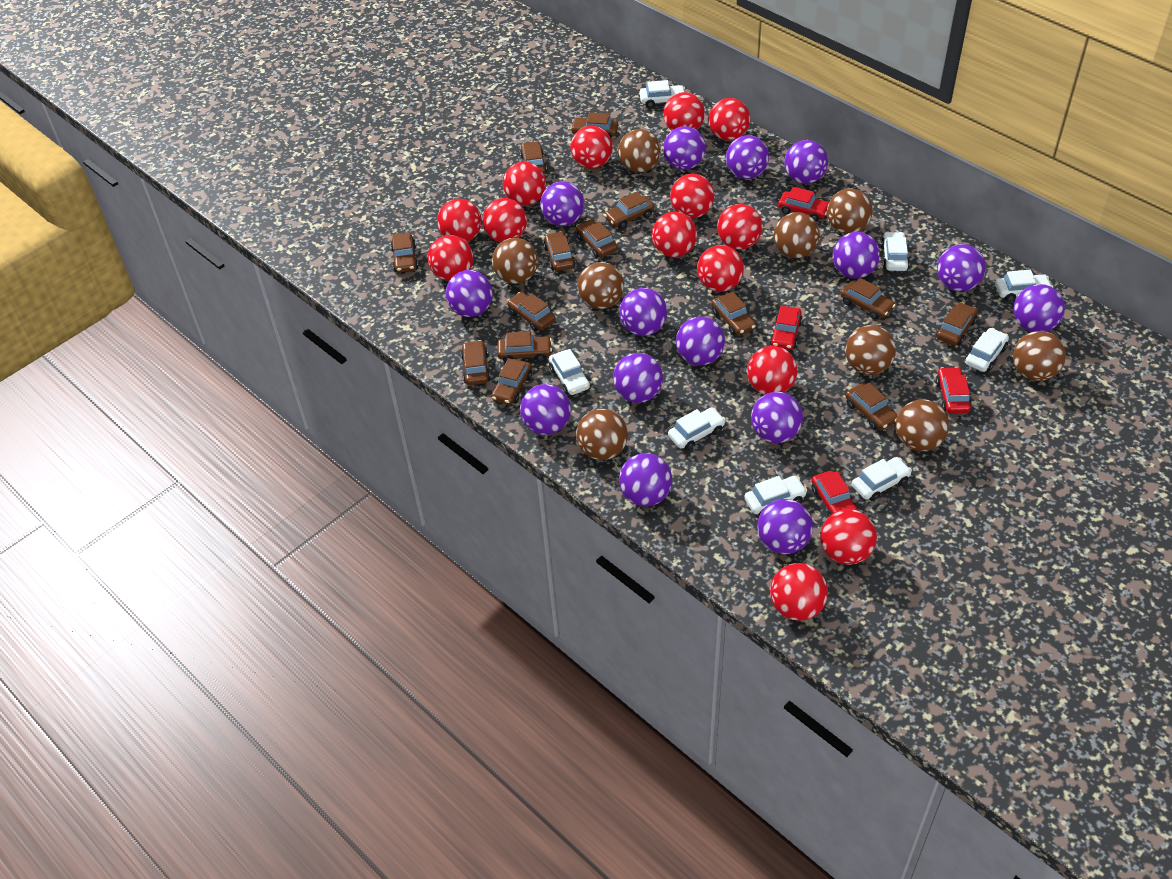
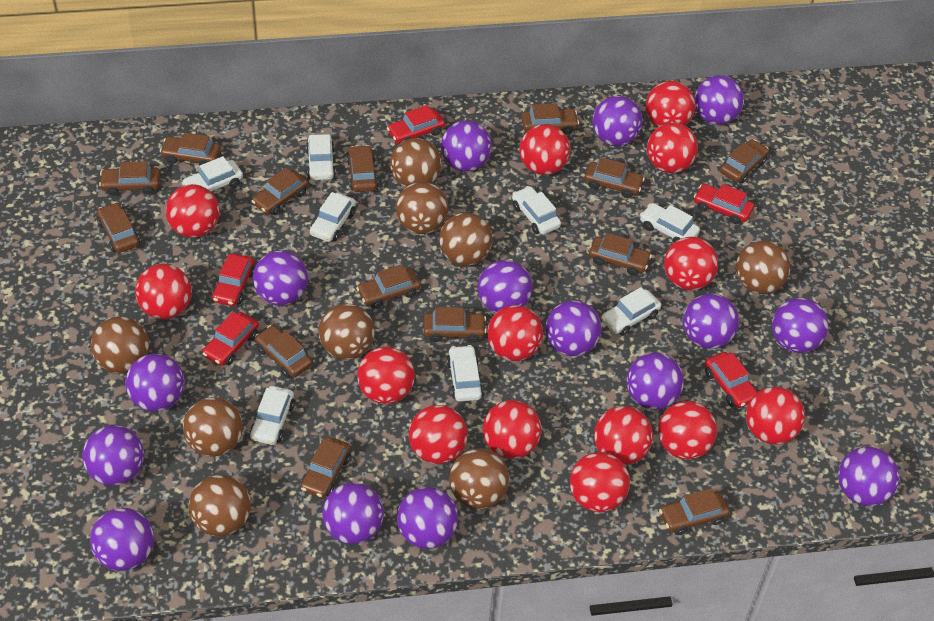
red car: 4 -> 5

